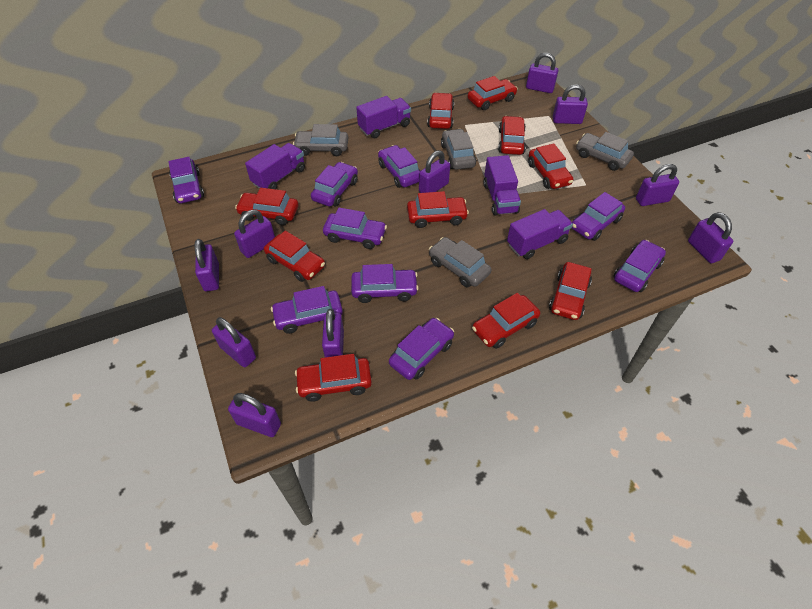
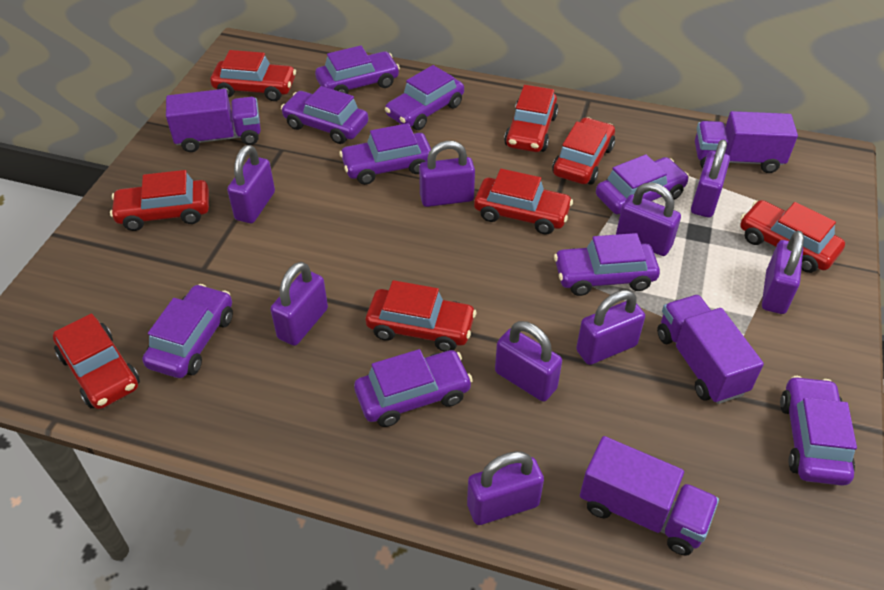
grey car: 4 -> 0
purple padlock: 10 -> 9
red car: 10 -> 8

